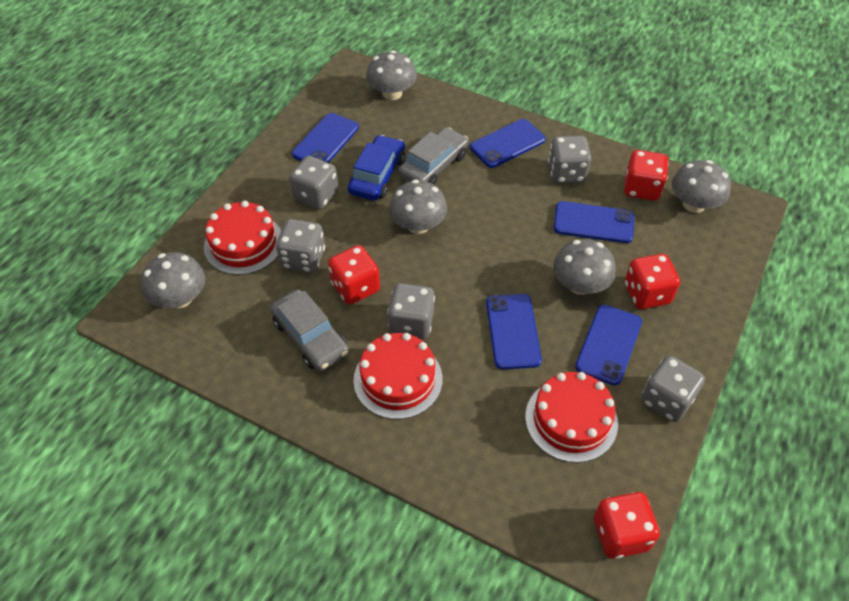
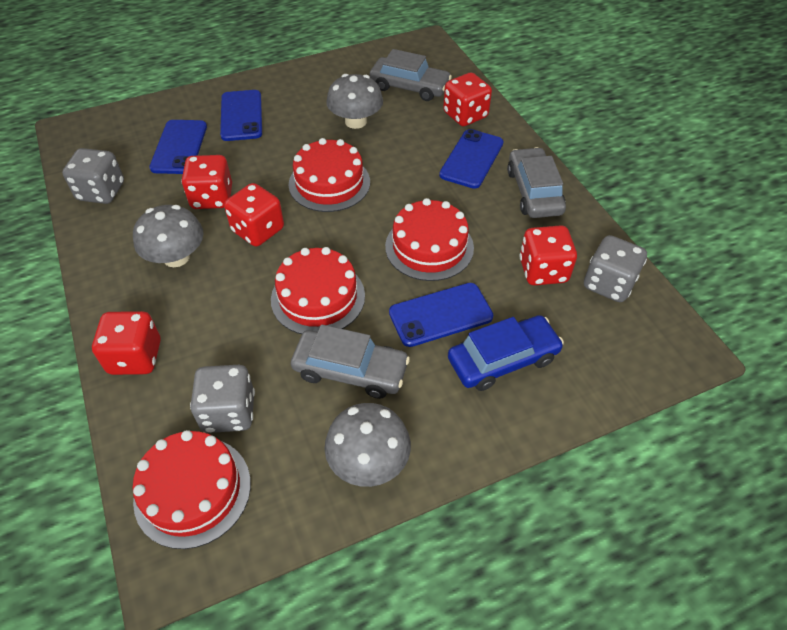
blue phone: 5 -> 4
grey car: 2 -> 3
grey dice: 5 -> 3
grey mushroom: 5 -> 3
red cake: 3 -> 4
red dice: 4 -> 5

